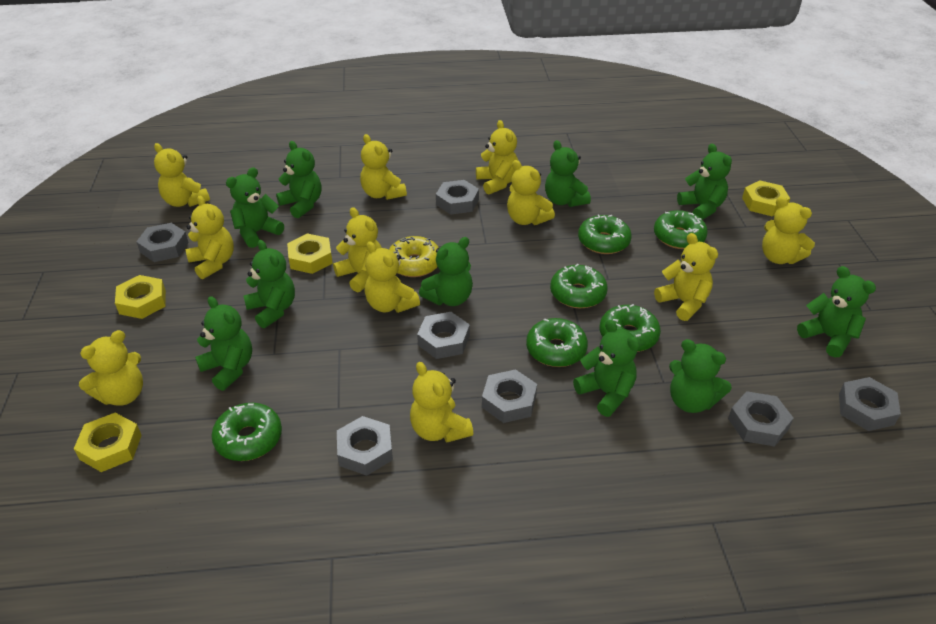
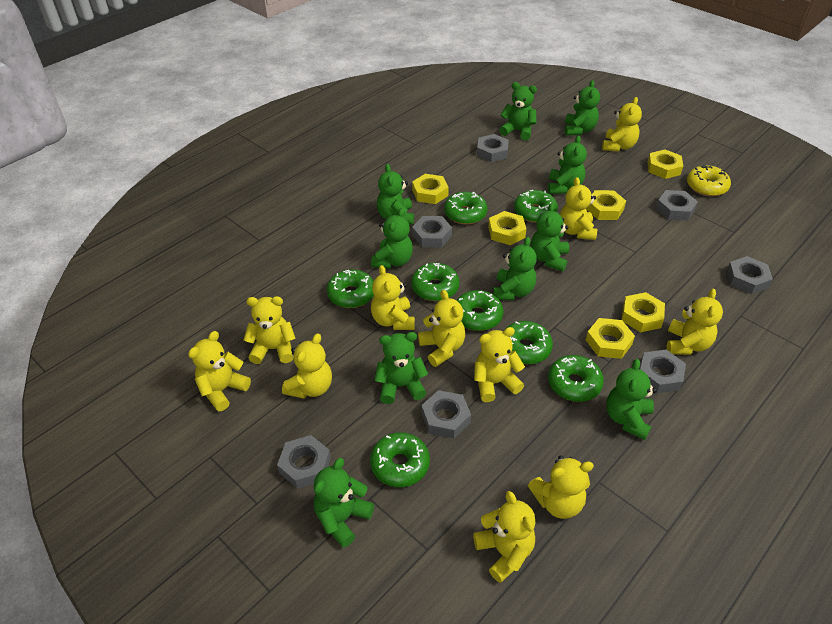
green donut: 6 -> 8
yellow nut: 4 -> 6

